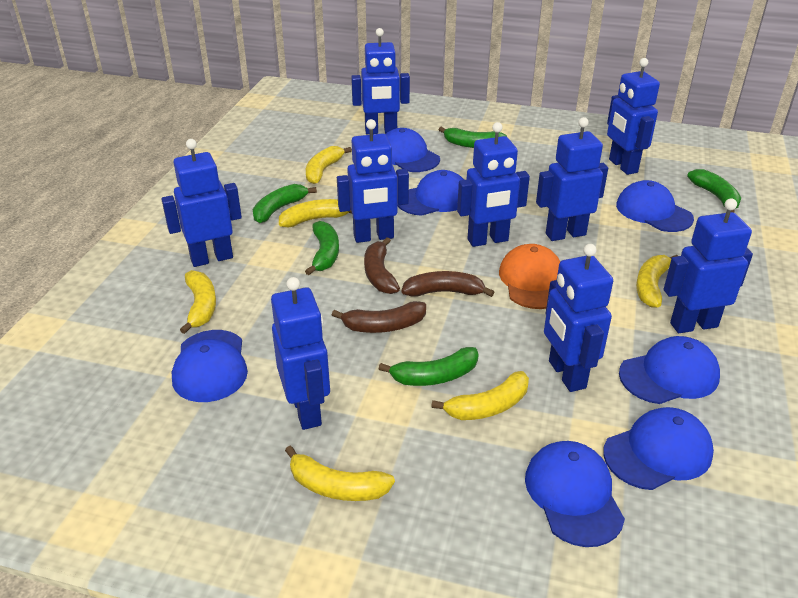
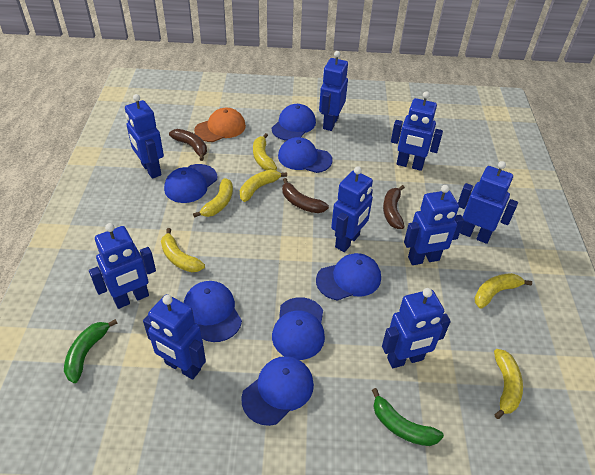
green banana: 5 -> 2

